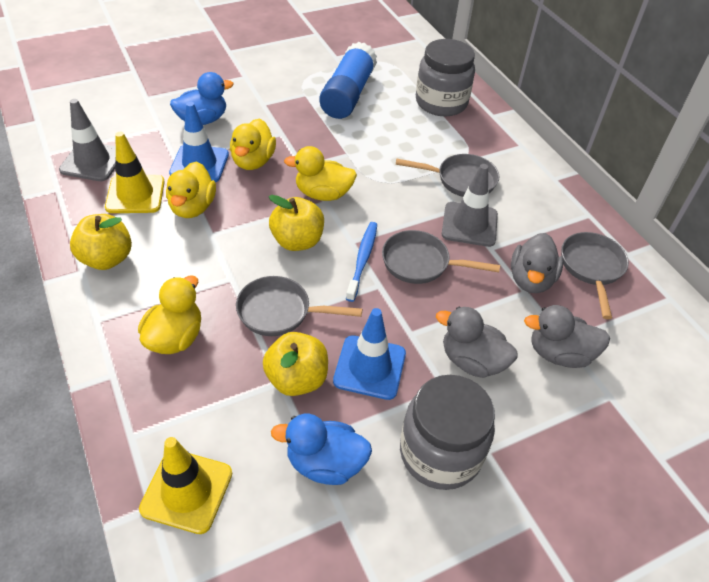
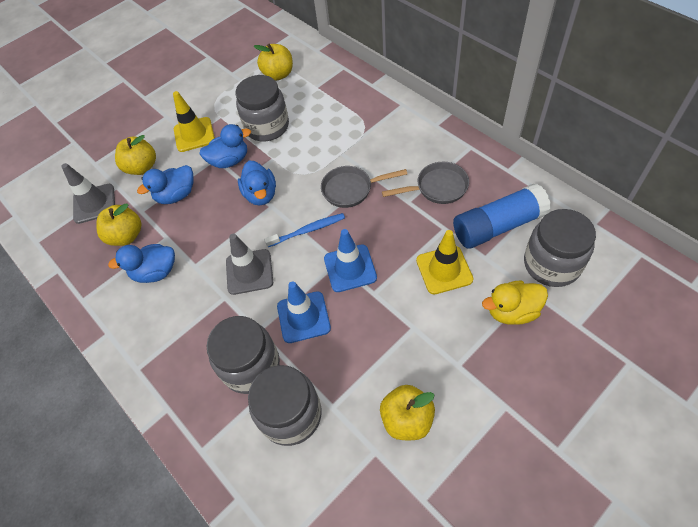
blue duck: 2 -> 4
grey duck: 3 -> 0
grey jar: 2 -> 4
grey pan: 4 -> 2
yellow apple: 3 -> 4
yellow duck: 4 -> 1

